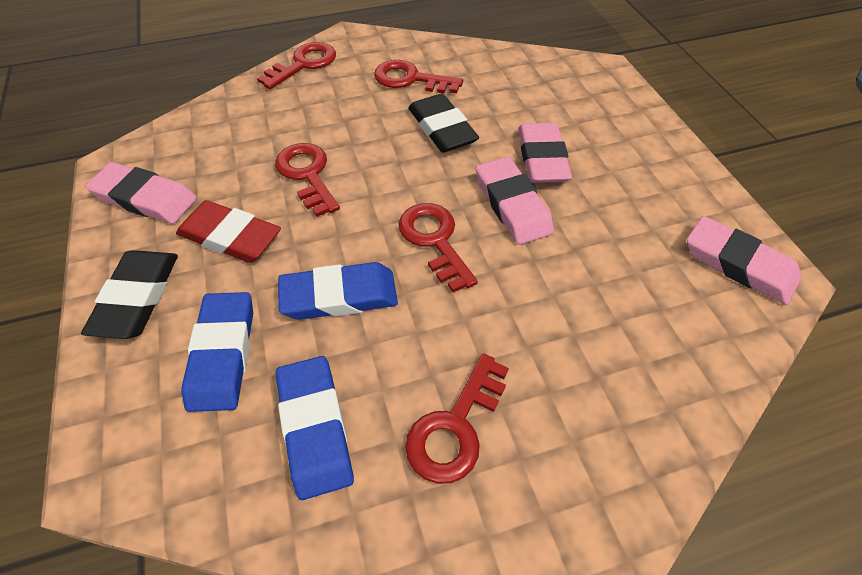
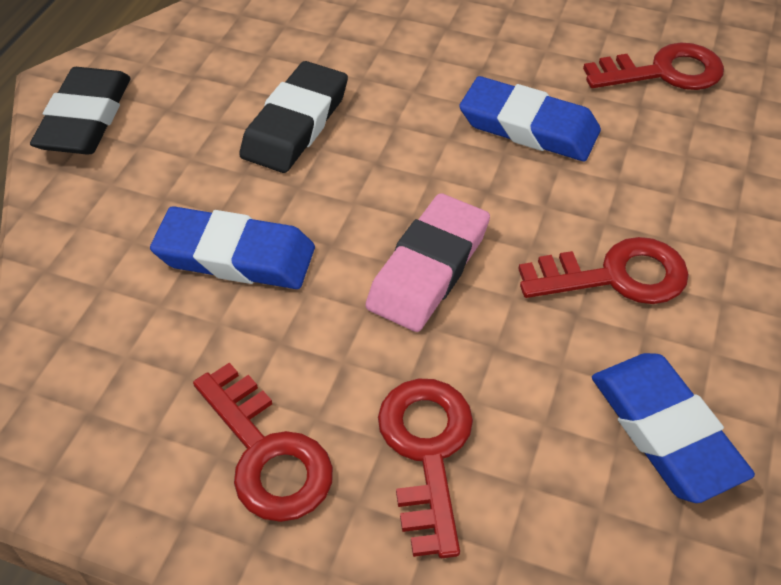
pink eraser: 4 -> 1
red eraser: 1 -> 0
red key: 5 -> 4

